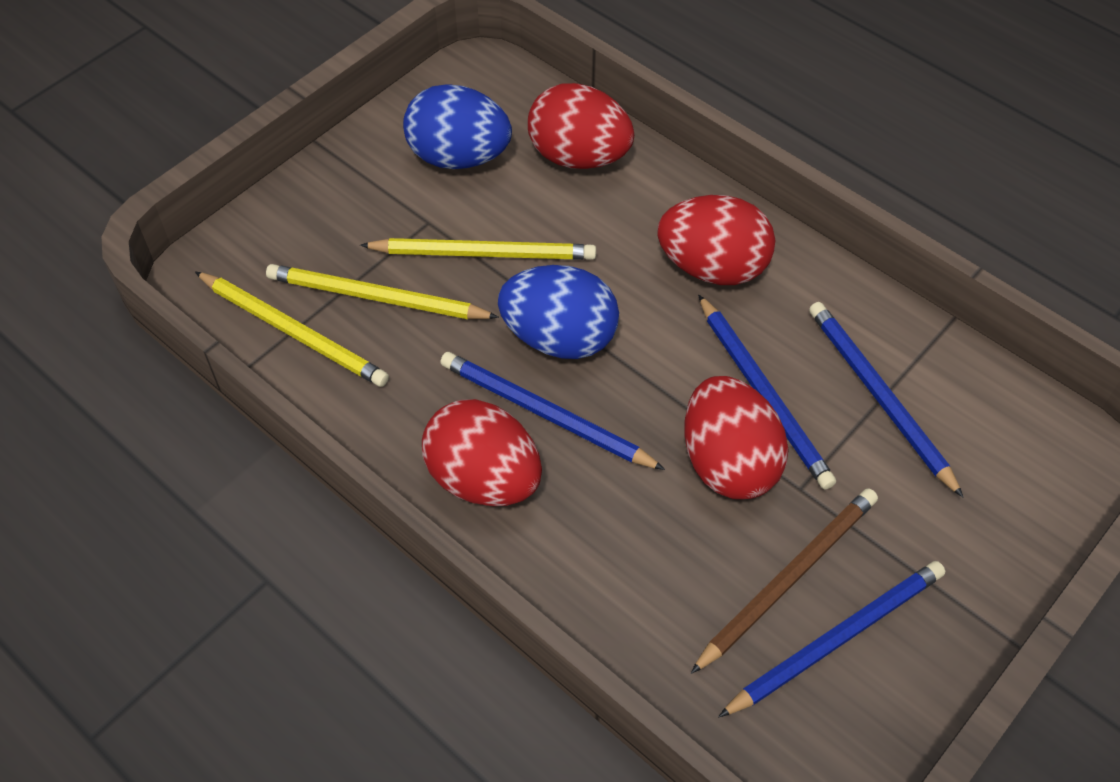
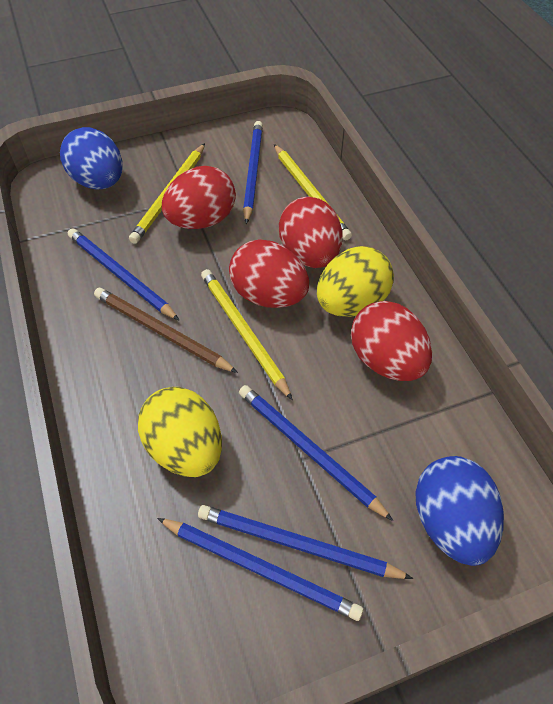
blue pencil: 4 -> 5
yellow egg: 0 -> 2

